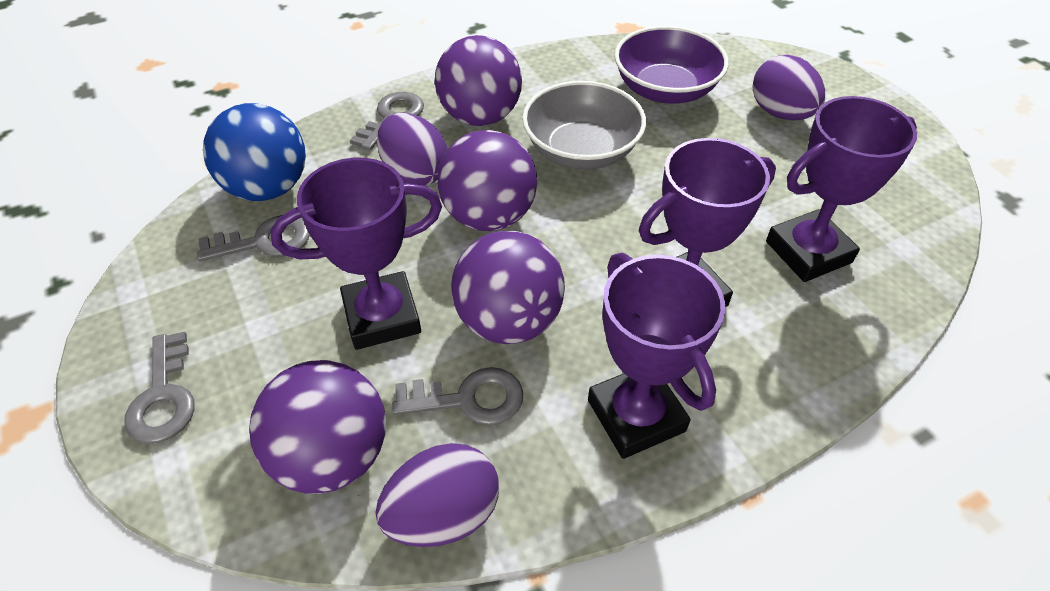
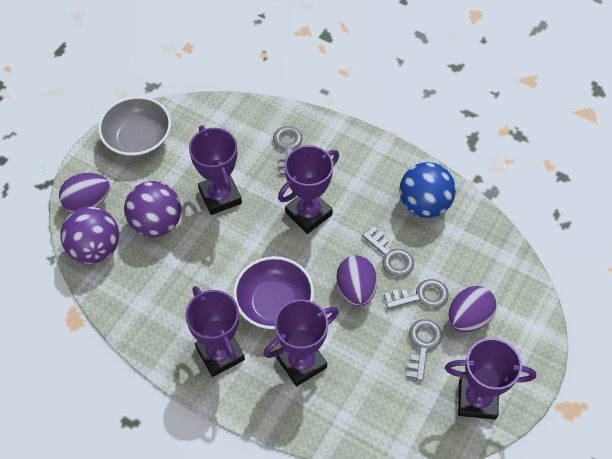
purple ball: 4 -> 2
purple trophy: 4 -> 5

